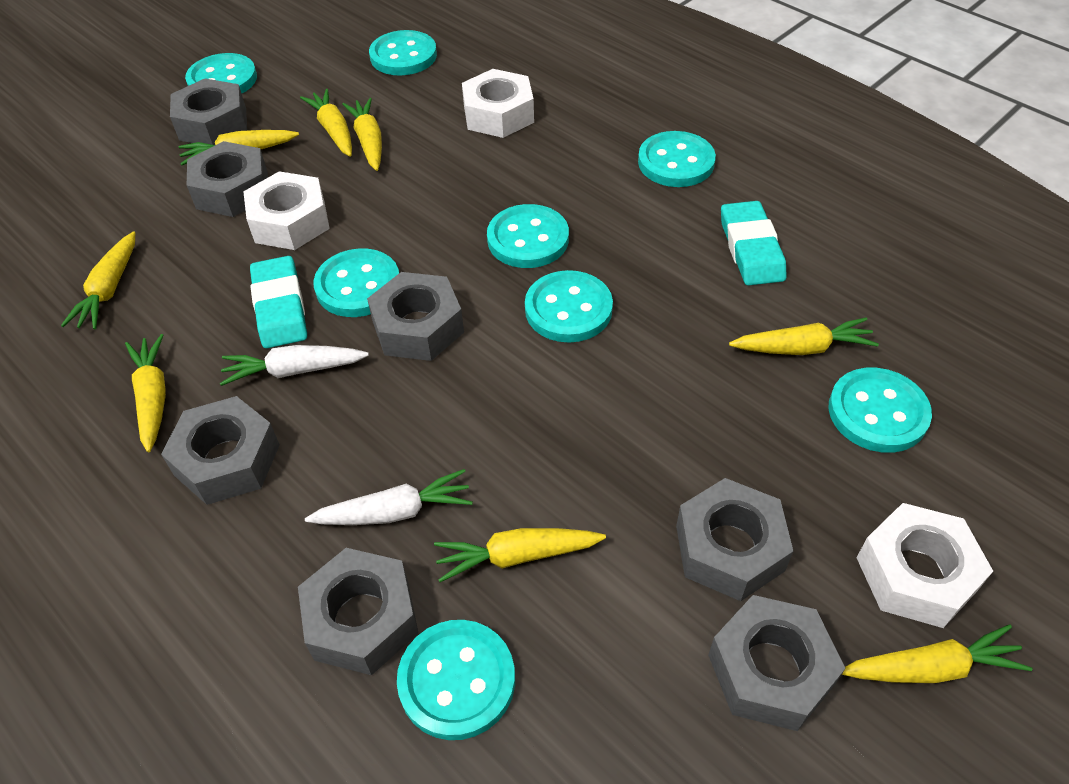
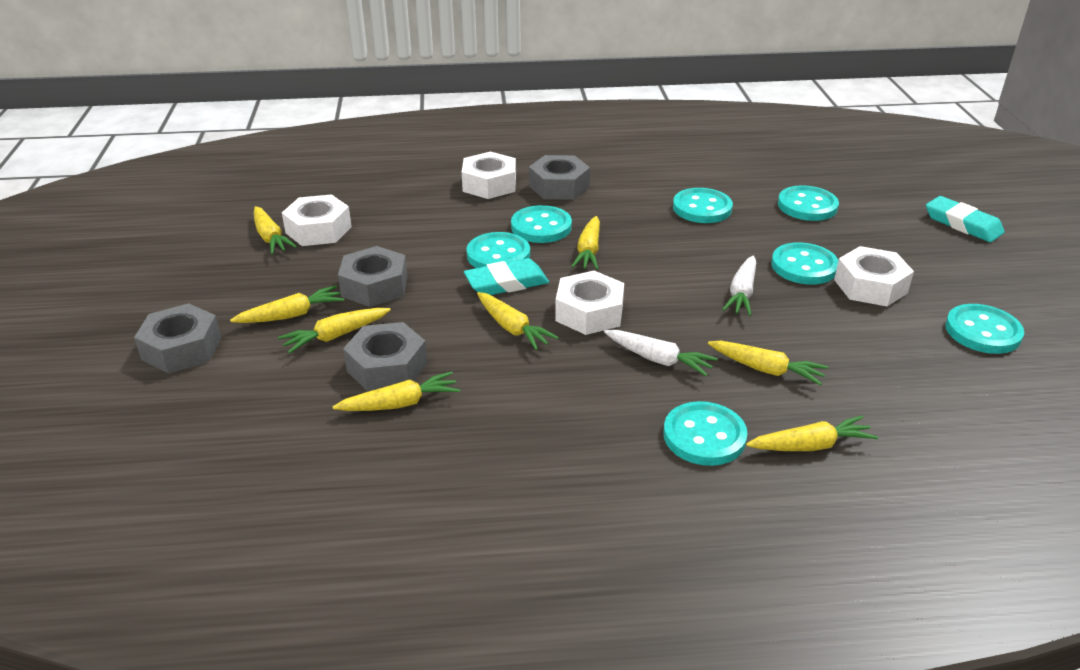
grey nut: 7 -> 4
turquoise button: 8 -> 7
white nut: 3 -> 4

